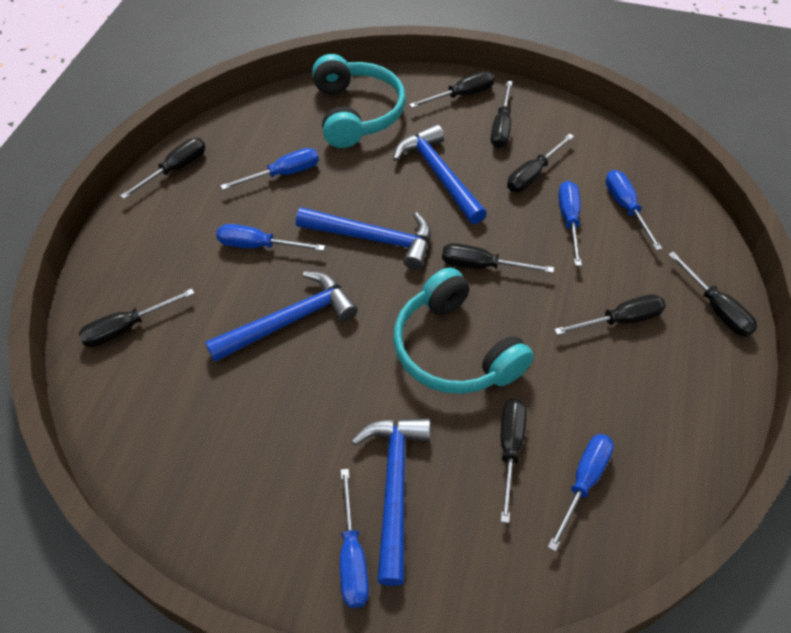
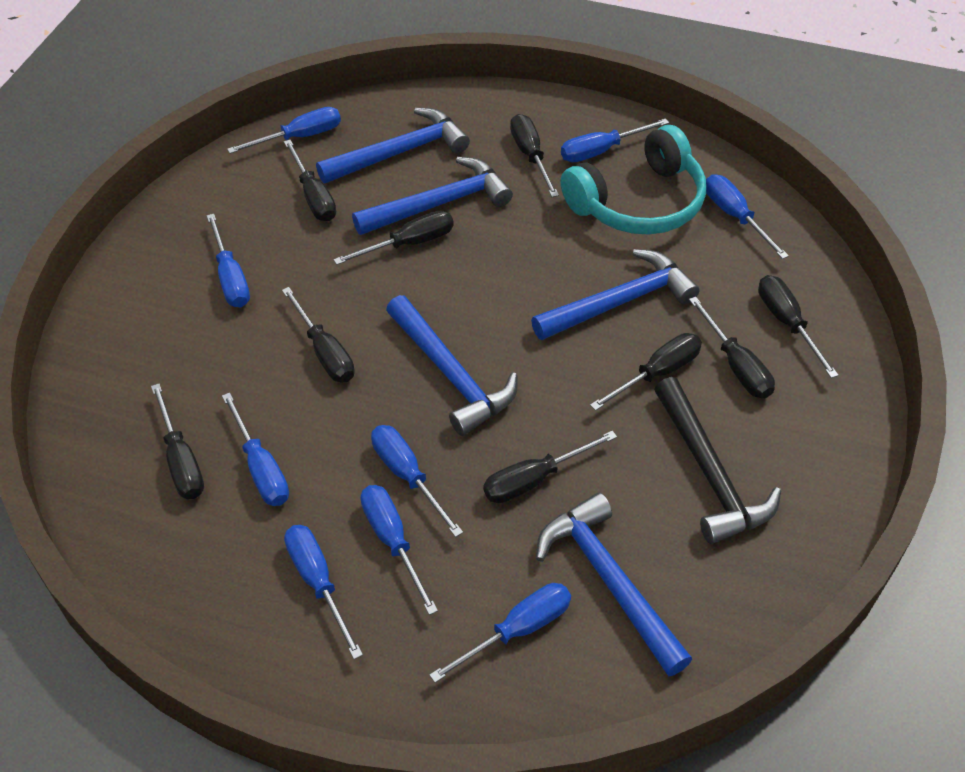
black hammer: 0 -> 1
blue hammer: 4 -> 5
blue screwdriver: 6 -> 9
turquoise headphones: 2 -> 1

